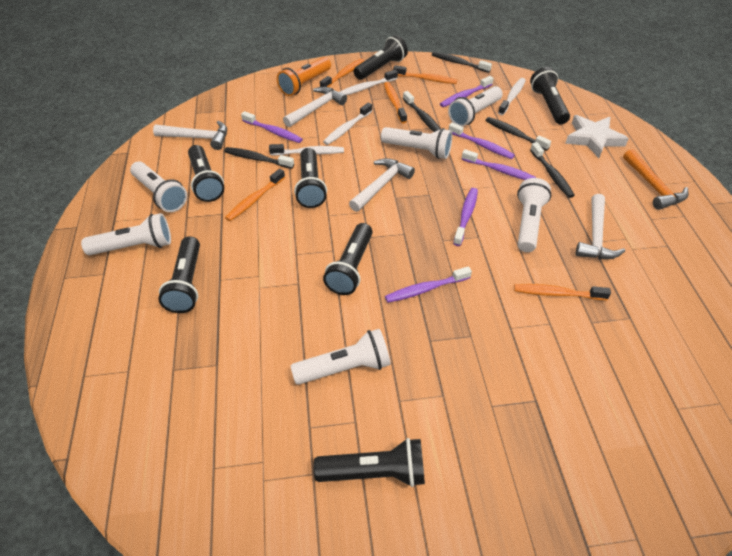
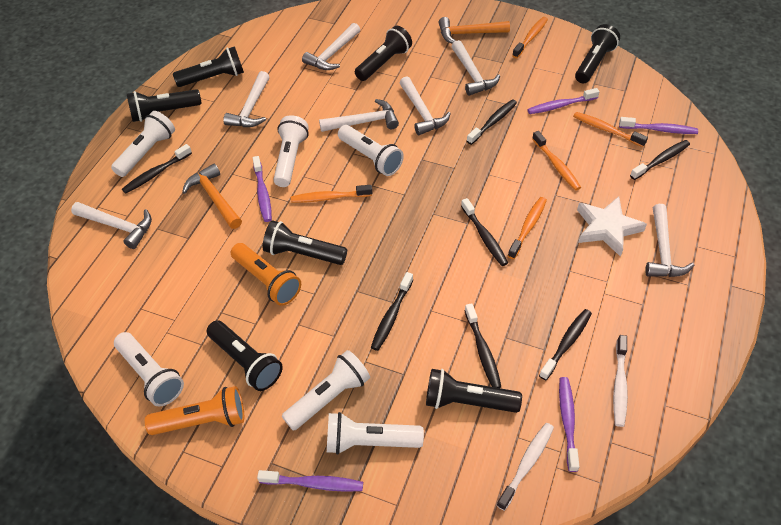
black toothbrush: 5 -> 7
orange flashlight: 1 -> 2
orange hammer: 1 -> 2
purple toothbrush: 6 -> 5
white hammer: 4 -> 7
white toothbrush: 4 -> 2

